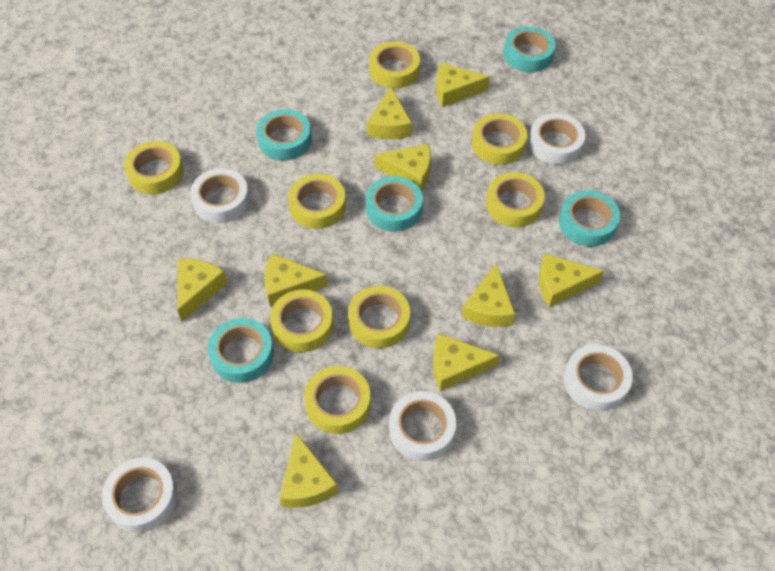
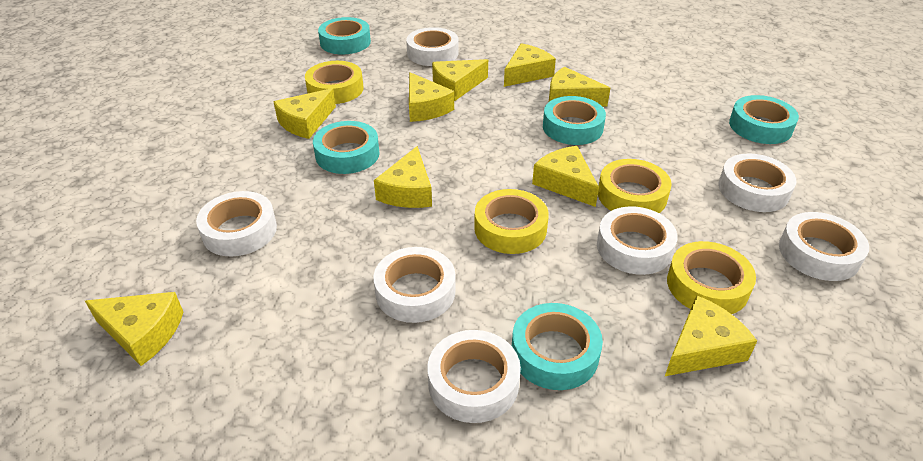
white tape: 5 -> 7
yellow tape: 8 -> 4

